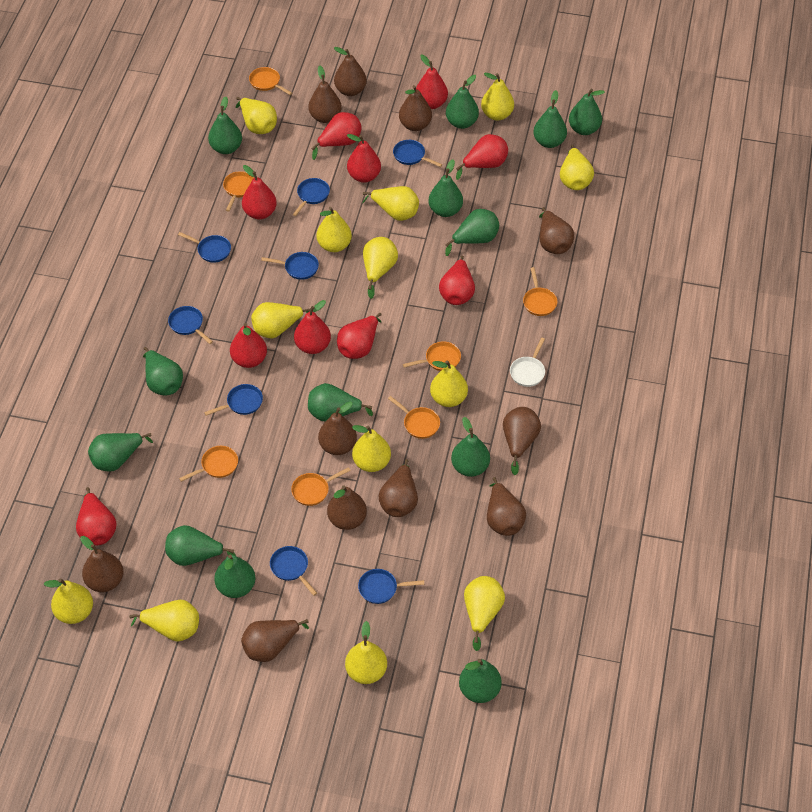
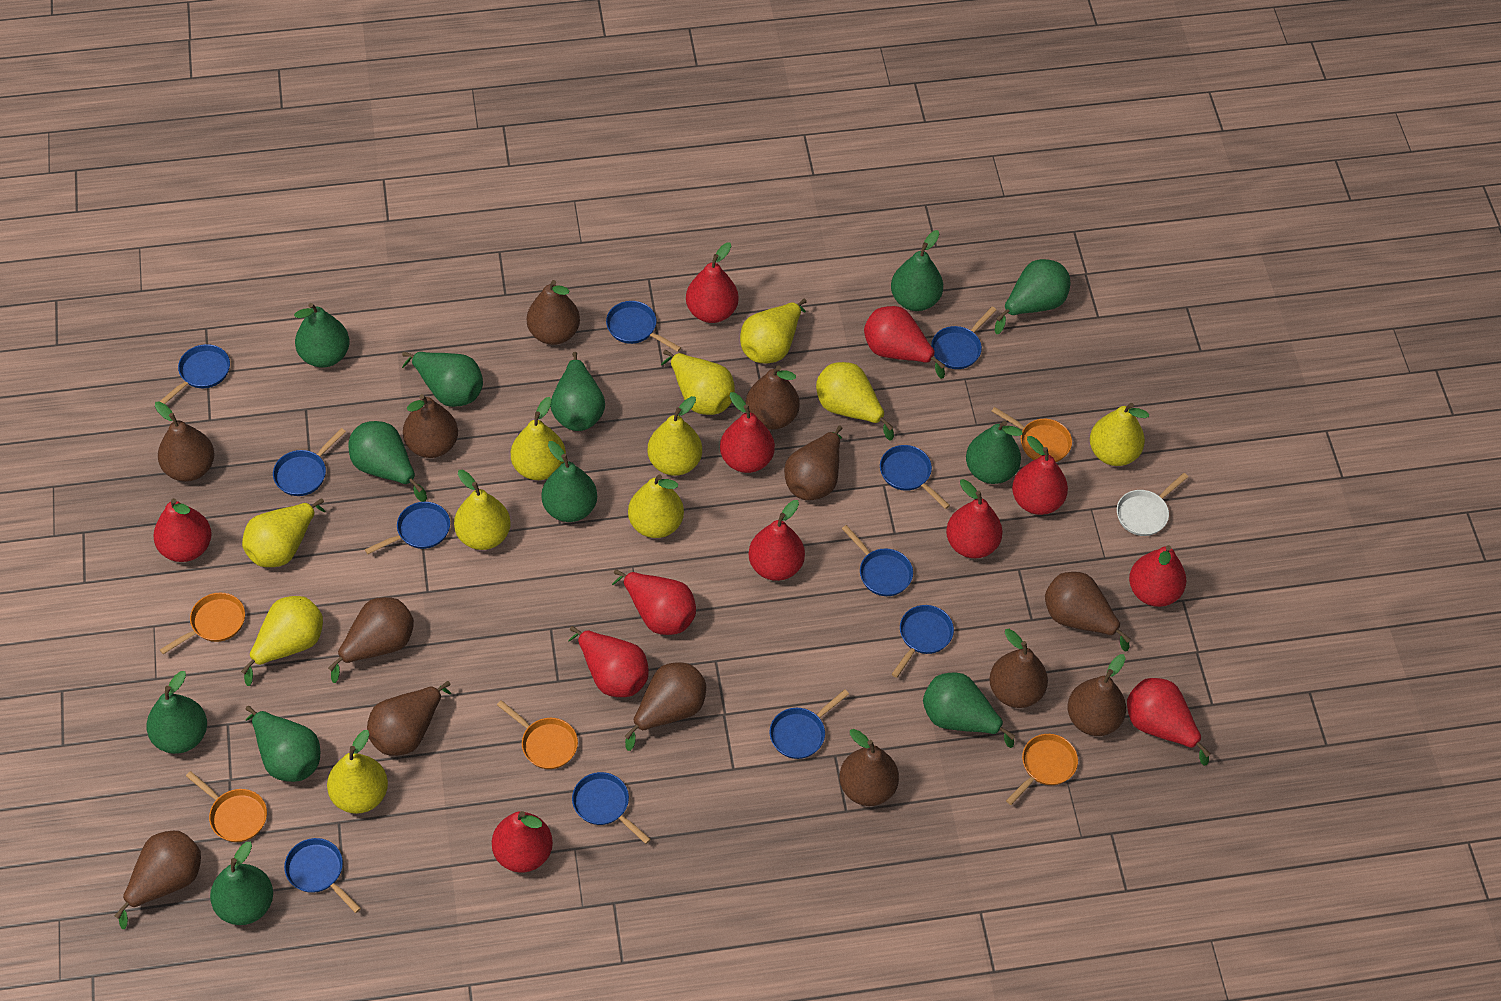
blue pan: 8 -> 11
brown pear: 11 -> 13
green pear: 13 -> 12
orange pan: 7 -> 5
red pear: 10 -> 12
yellow pear: 13 -> 11

